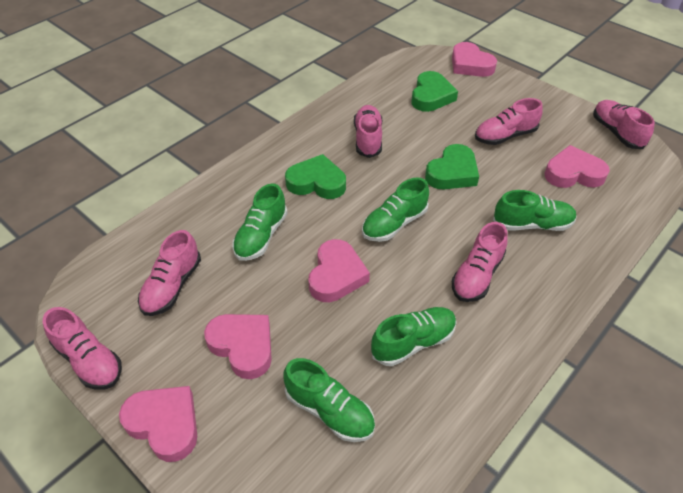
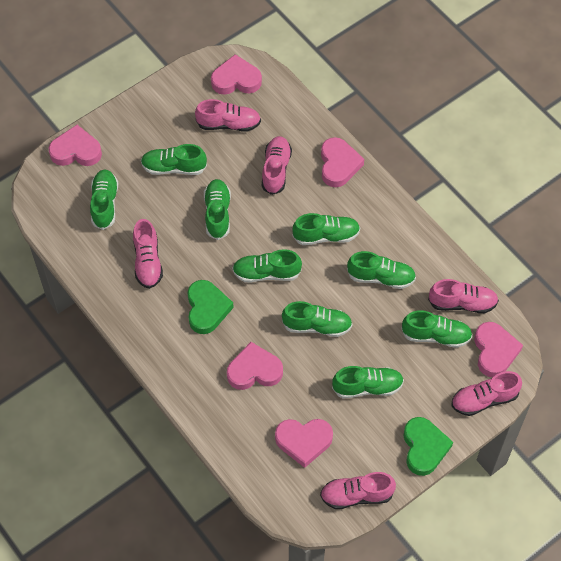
green heart: 3 -> 2
green shoe: 5 -> 9
pink heart: 5 -> 6

